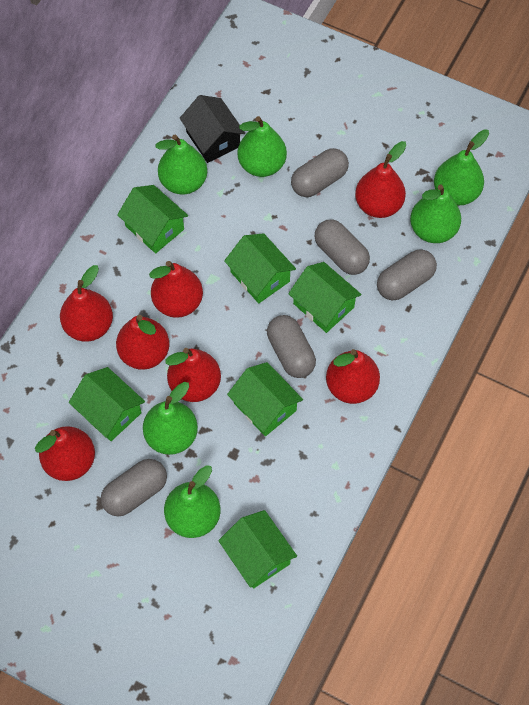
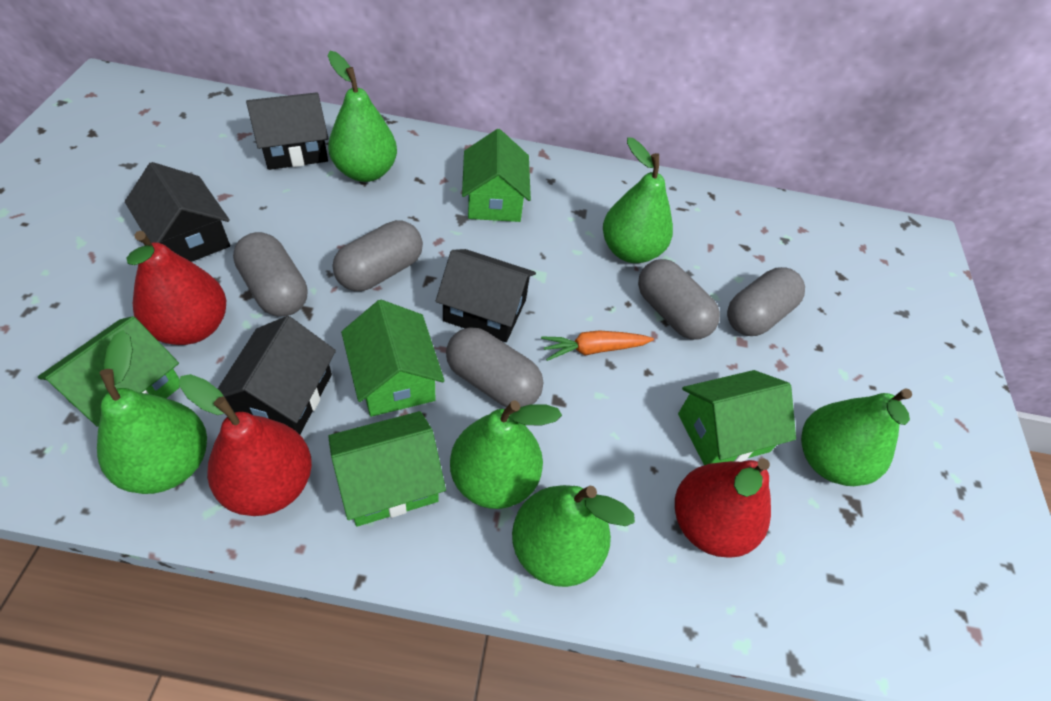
black house: 1 -> 4
green house: 6 -> 5
orange carrot: 0 -> 1
red pear: 7 -> 3

